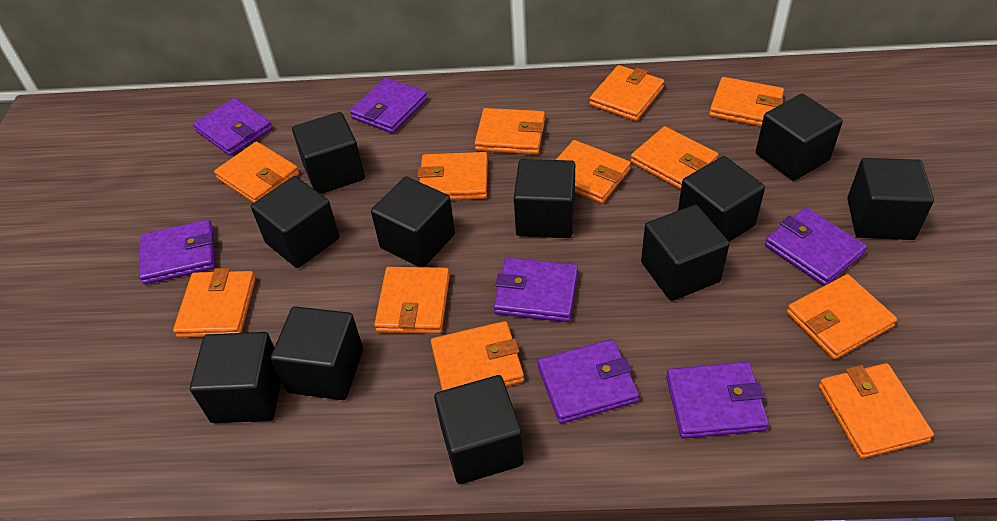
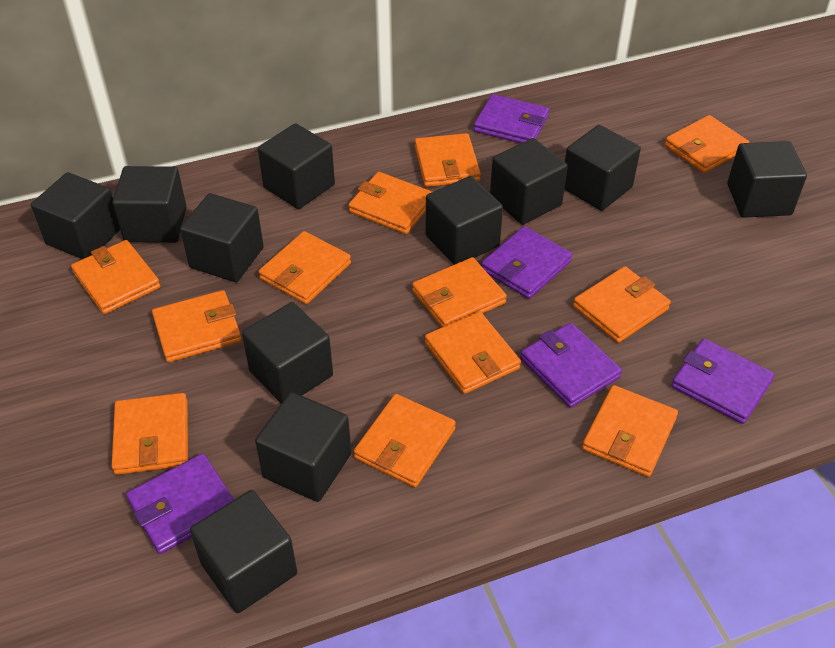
purple wallet: 7 -> 5

